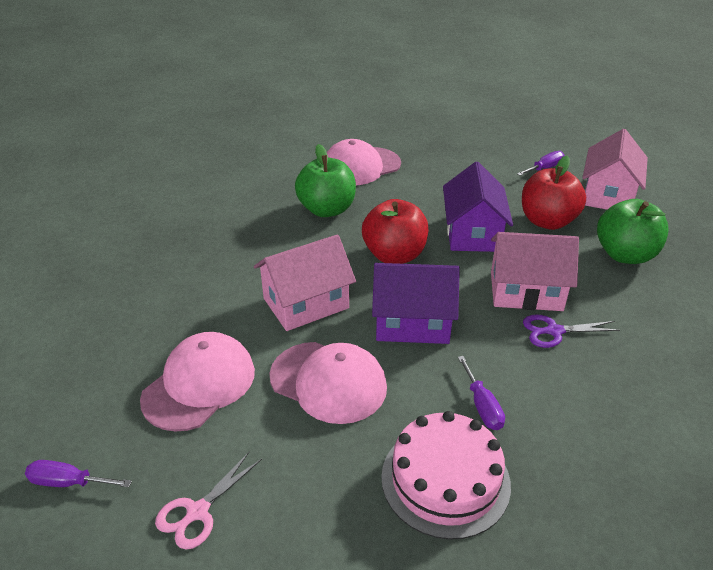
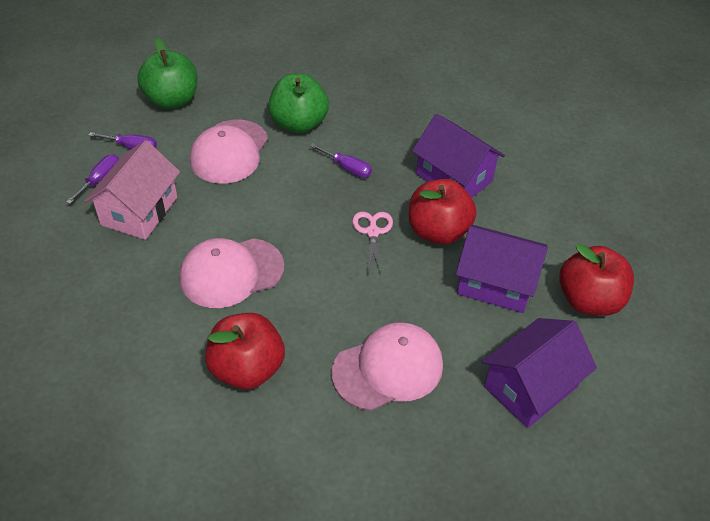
pink cake: 1 -> 0
pink house: 3 -> 1
purple house: 2 -> 3
purple scissors: 1 -> 0
red apple: 2 -> 3

